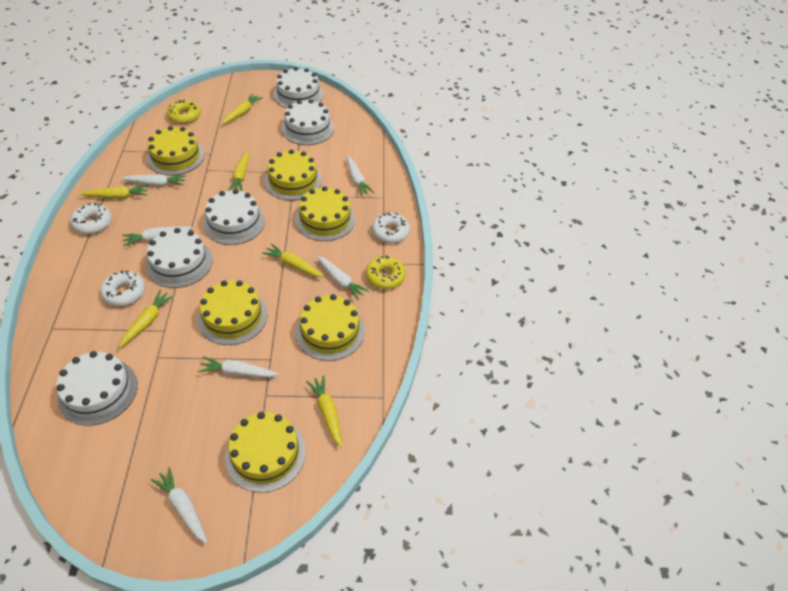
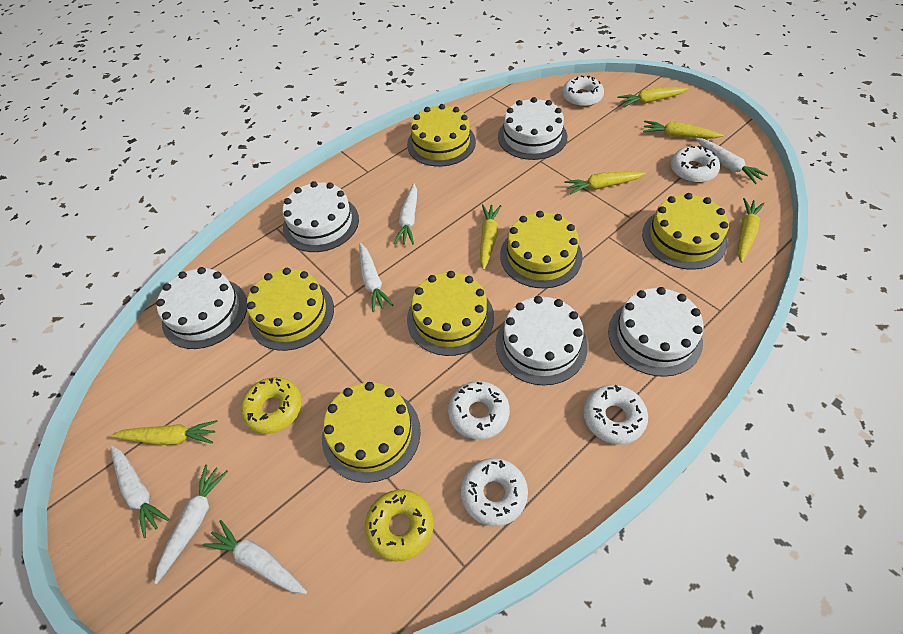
white donut: 3 -> 5

